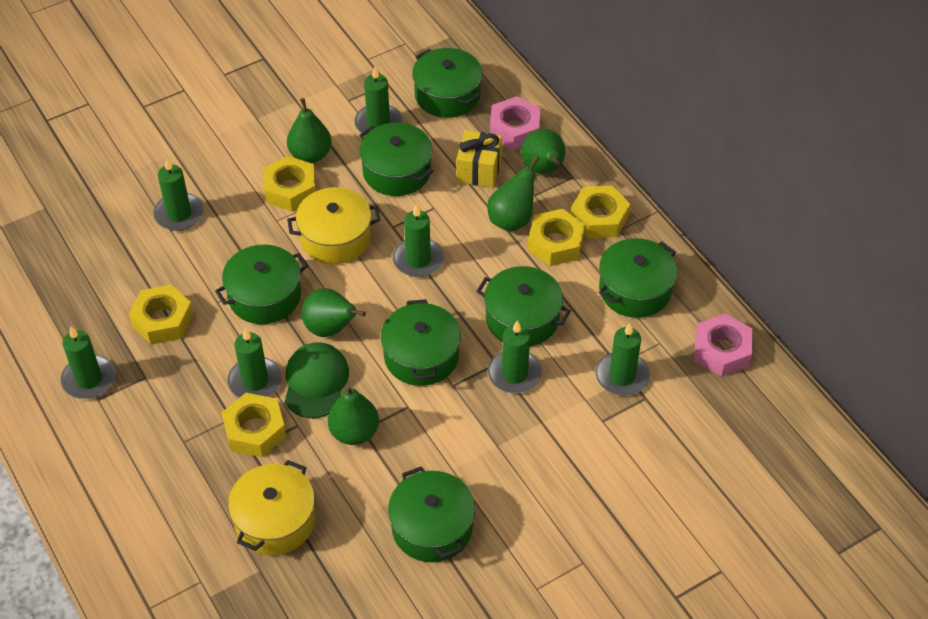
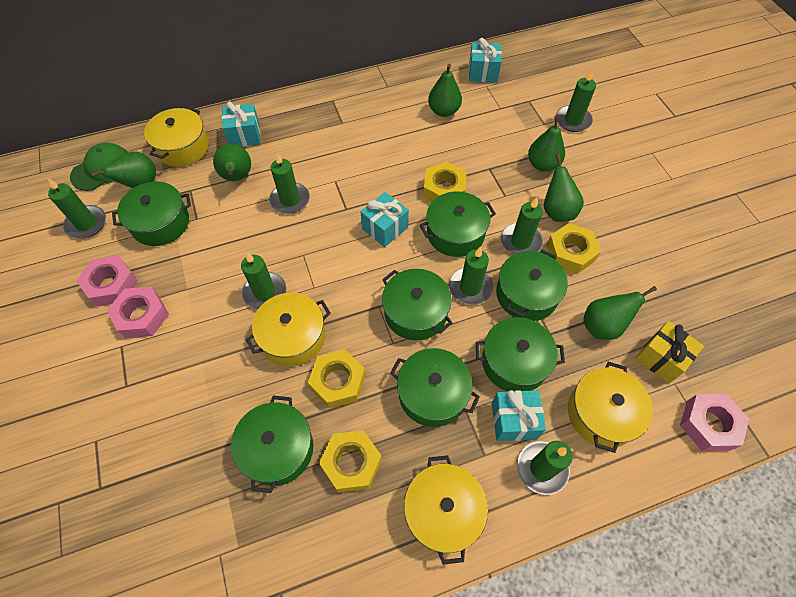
green pear: 5 -> 6
pink nut: 2 -> 3
turquoise gift: 0 -> 4
yellow nut: 5 -> 4
yellow pot: 2 -> 4

